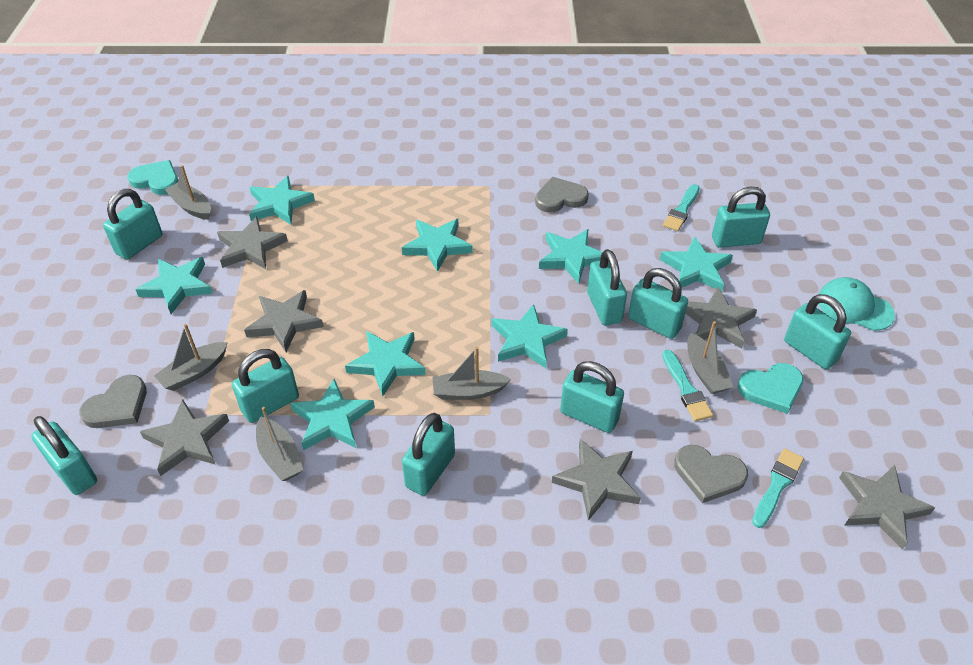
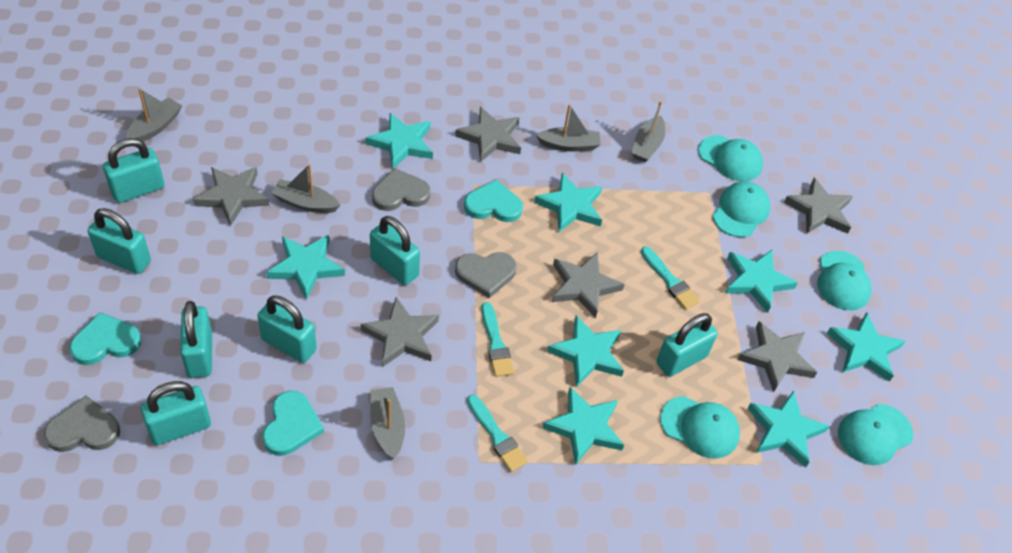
turquoise cap: 1 -> 5
turquoise heart: 2 -> 3
turquoise padlock: 9 -> 7

